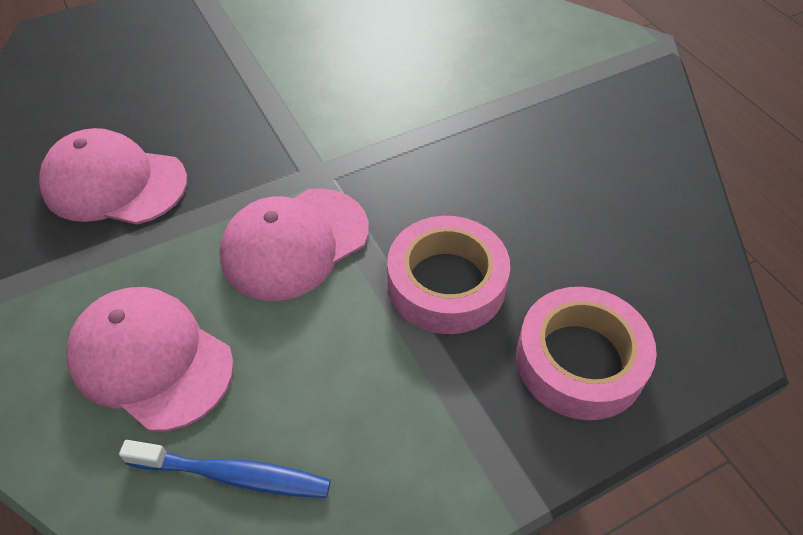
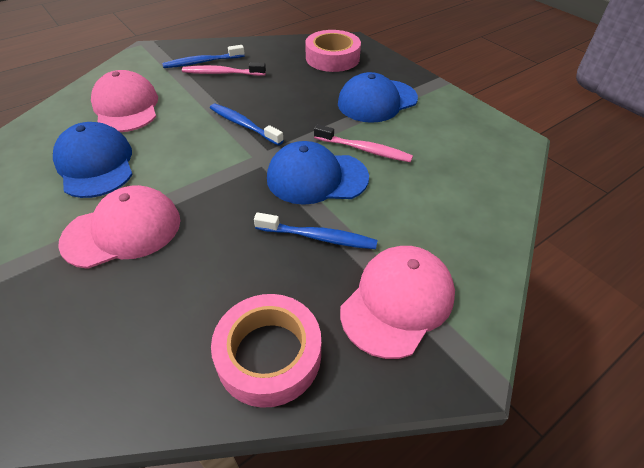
blue cap: 0 -> 3
blue toothbrush: 1 -> 3
pink toothbrush: 0 -> 2

